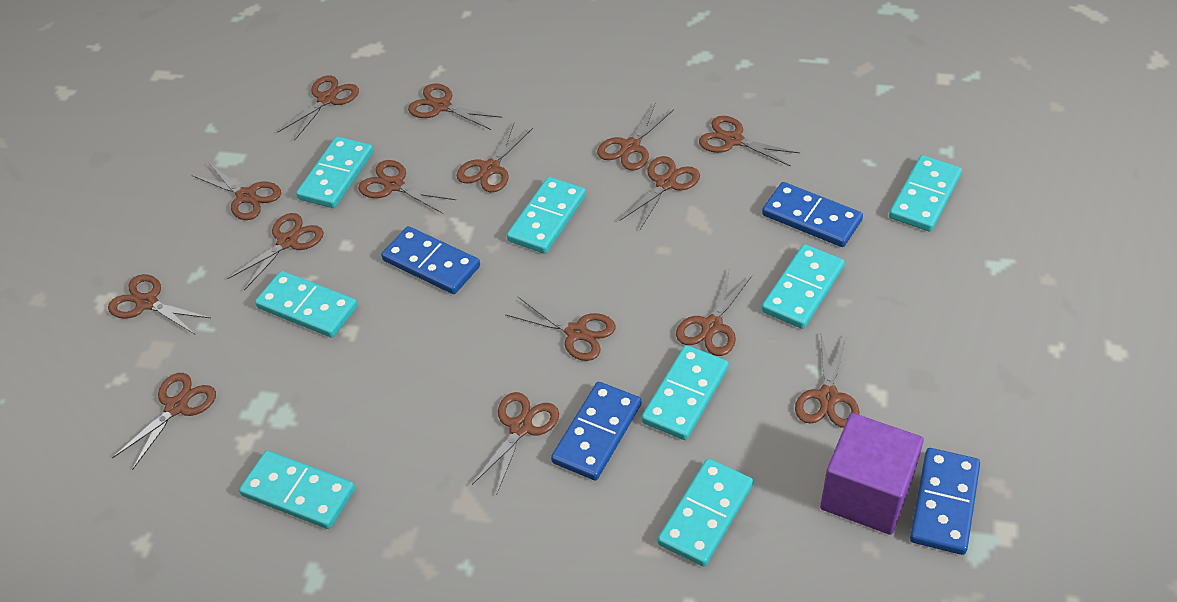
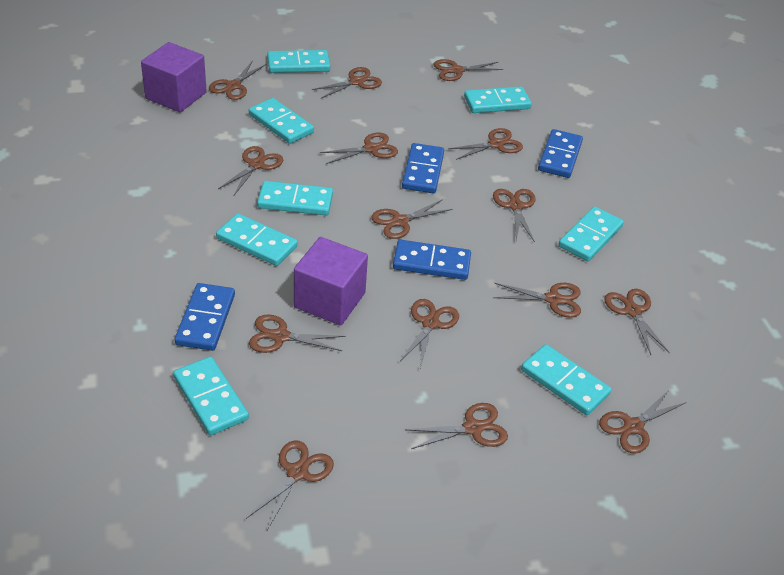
purple cube: 1 -> 2

